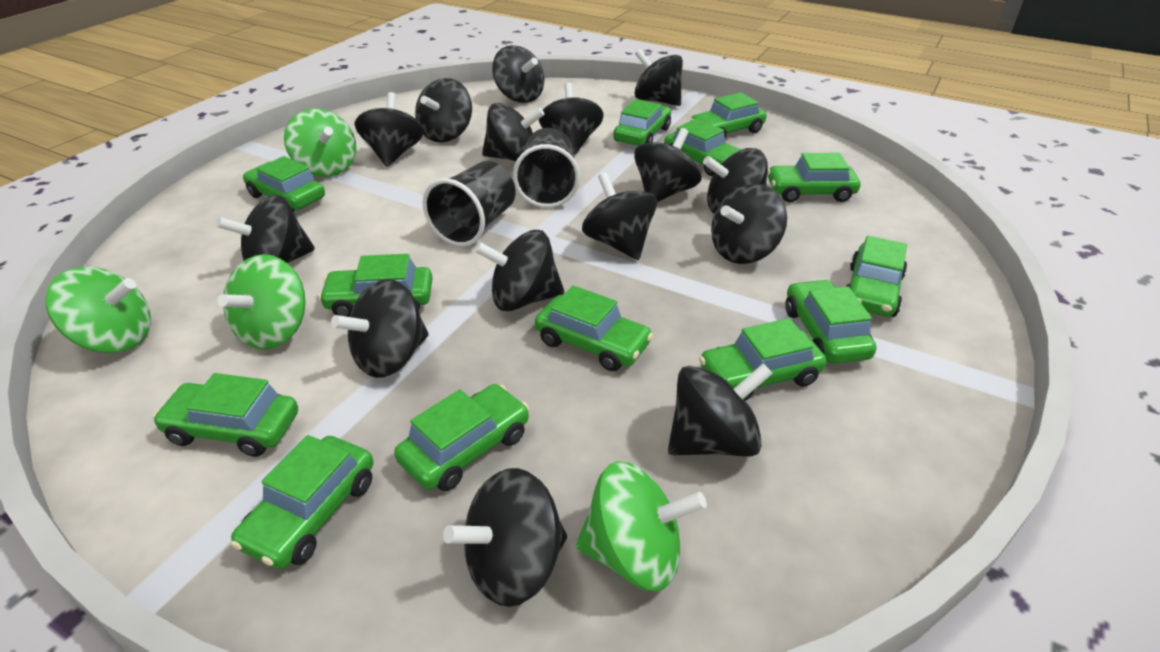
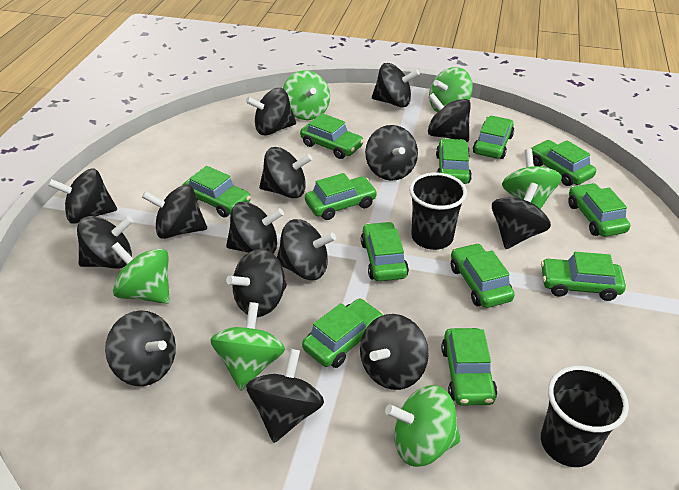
green car: 13 -> 12
green spinning top: 4 -> 6

